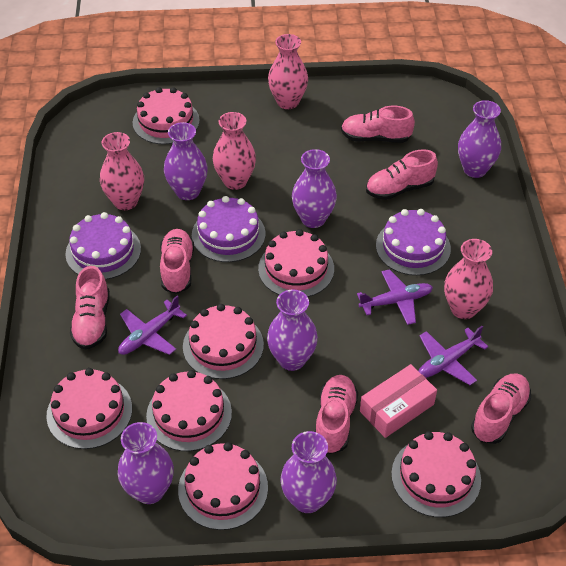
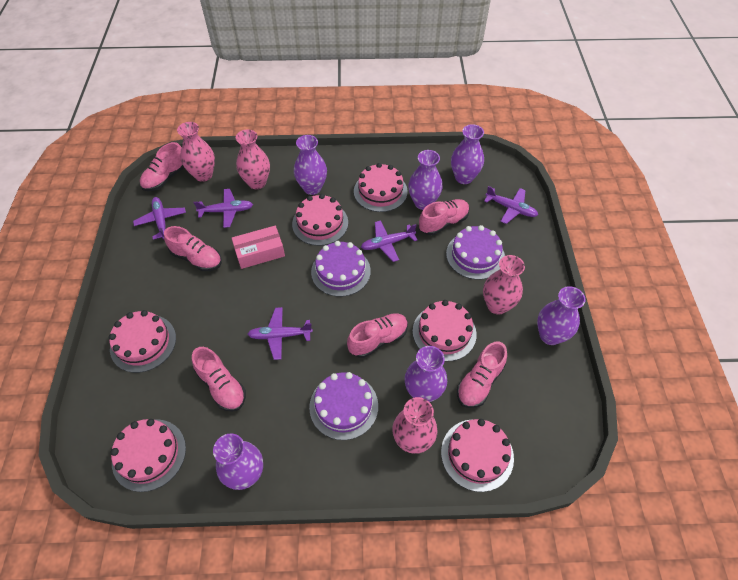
pink cake: 7 -> 6
purple plane: 3 -> 5

